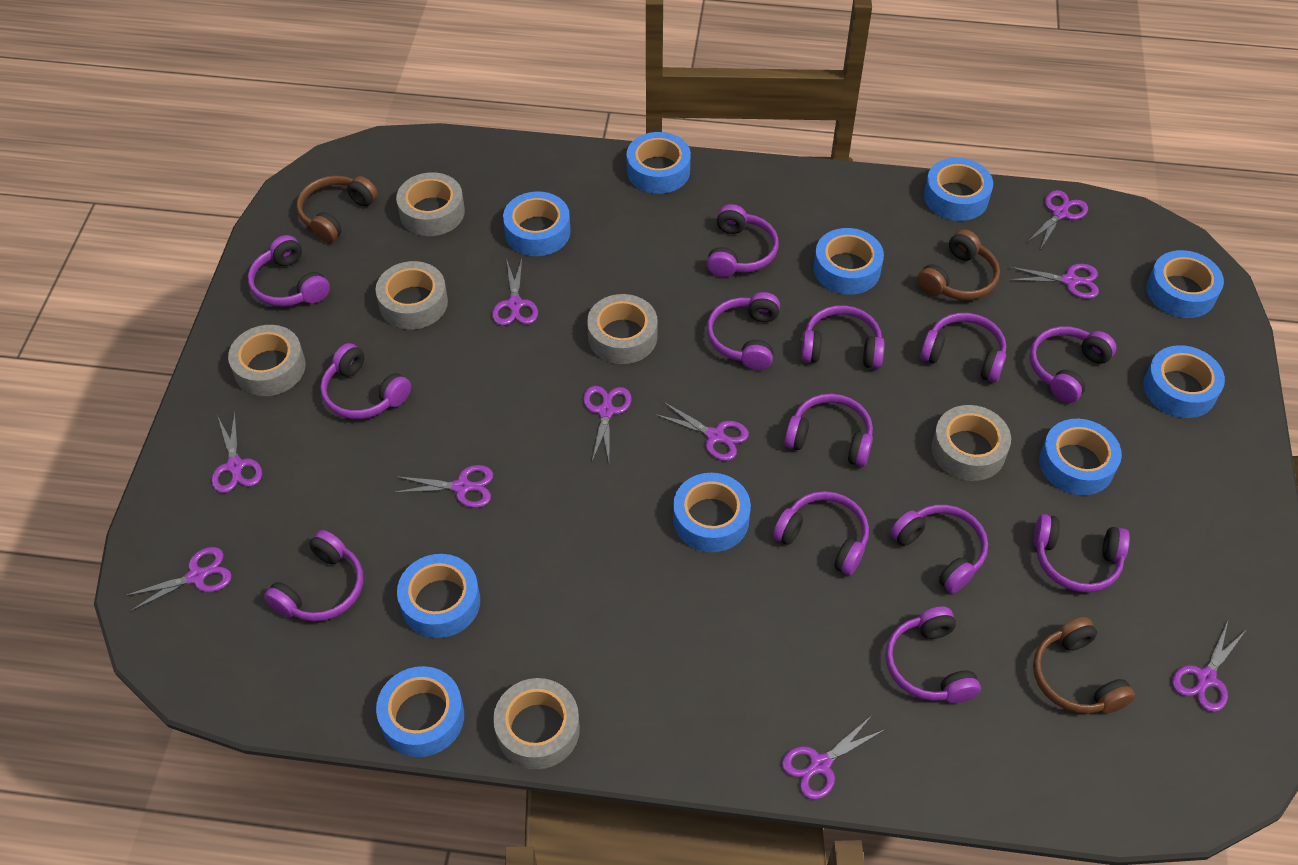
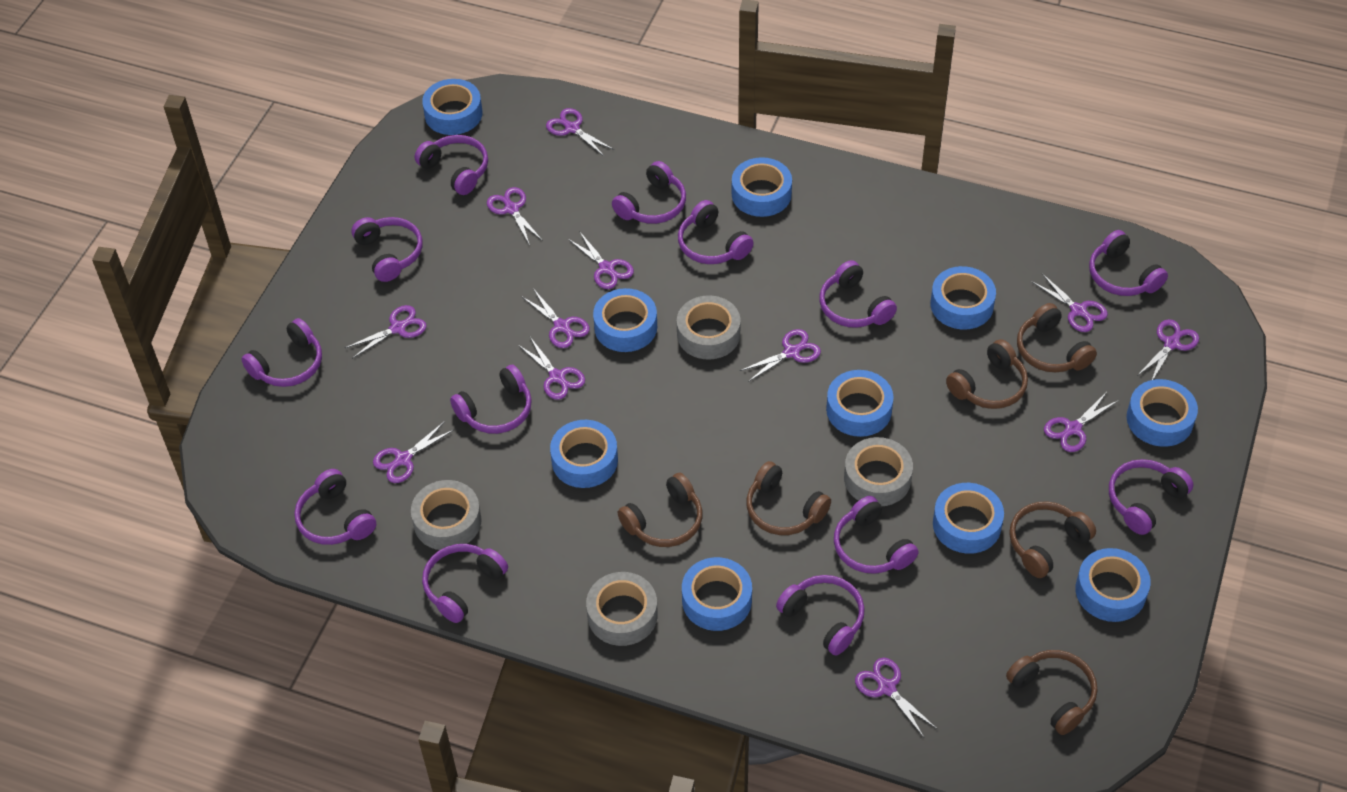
brown headphones: 3 -> 6
grey tape: 6 -> 4
purple scissors: 10 -> 12

